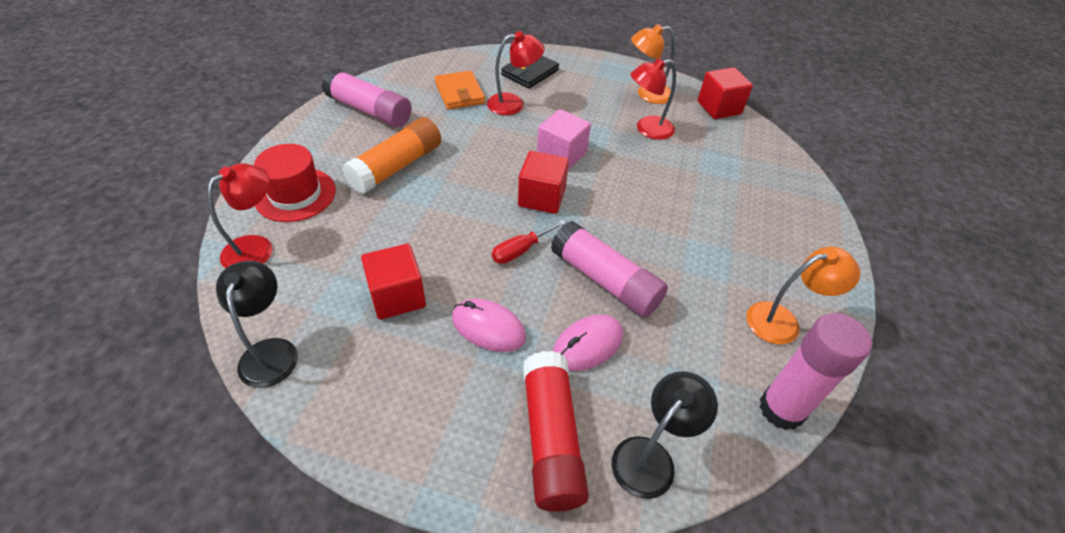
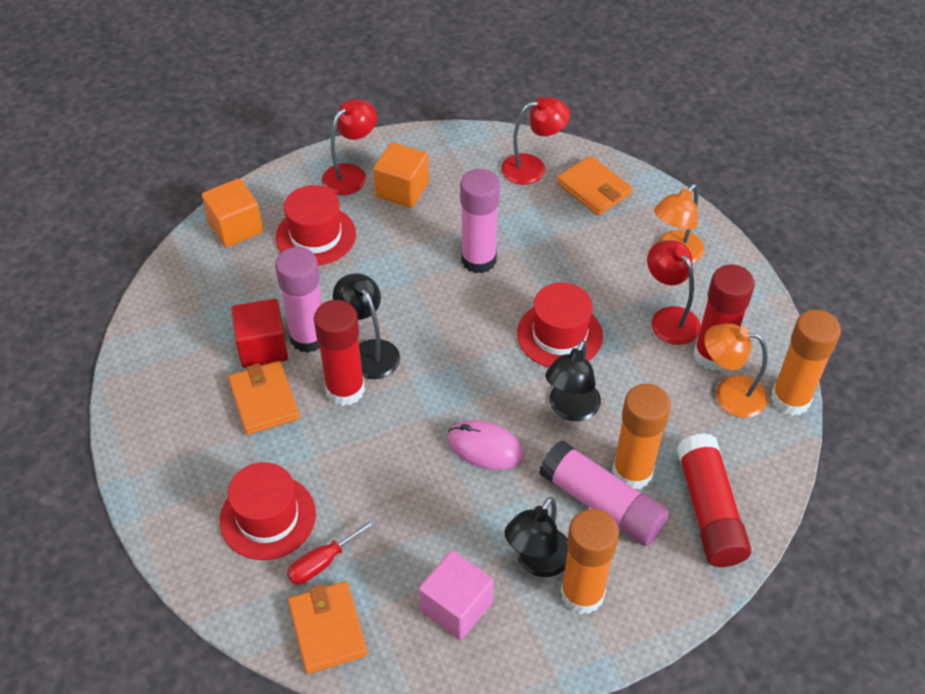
black lamp: 2 -> 3
black wallet: 1 -> 0
orange cube: 0 -> 2
orange glue stick: 1 -> 3
orange wallet: 1 -> 3
pink mouse: 2 -> 1
red cube: 3 -> 1
red glue stick: 1 -> 3
red hat: 1 -> 3

